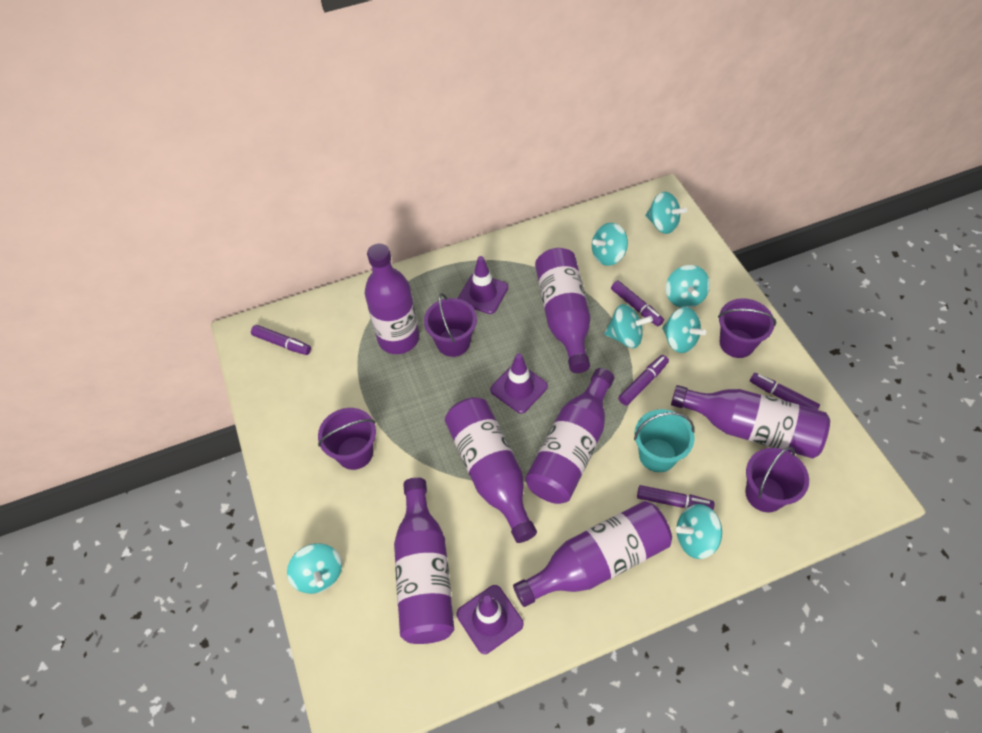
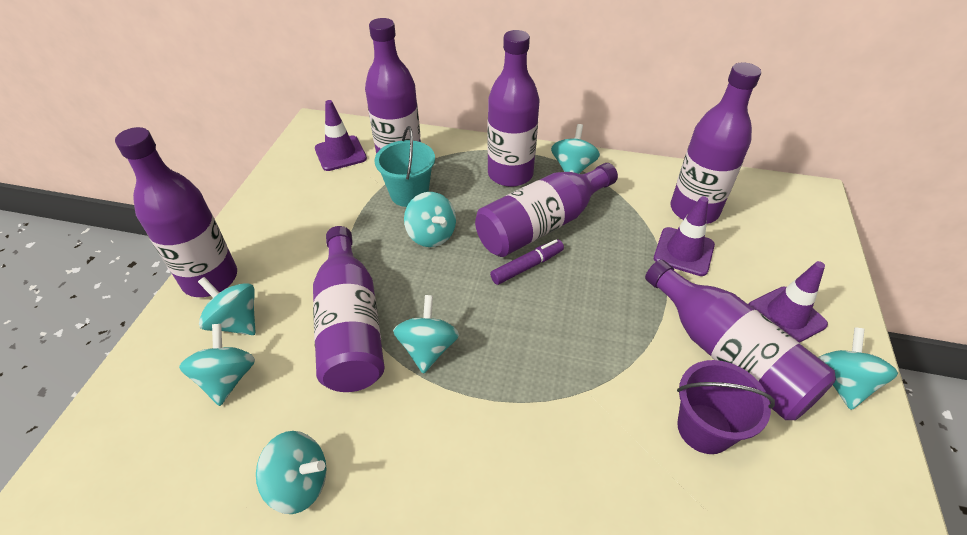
purple bucket: 4 -> 1
purple marker: 5 -> 1

